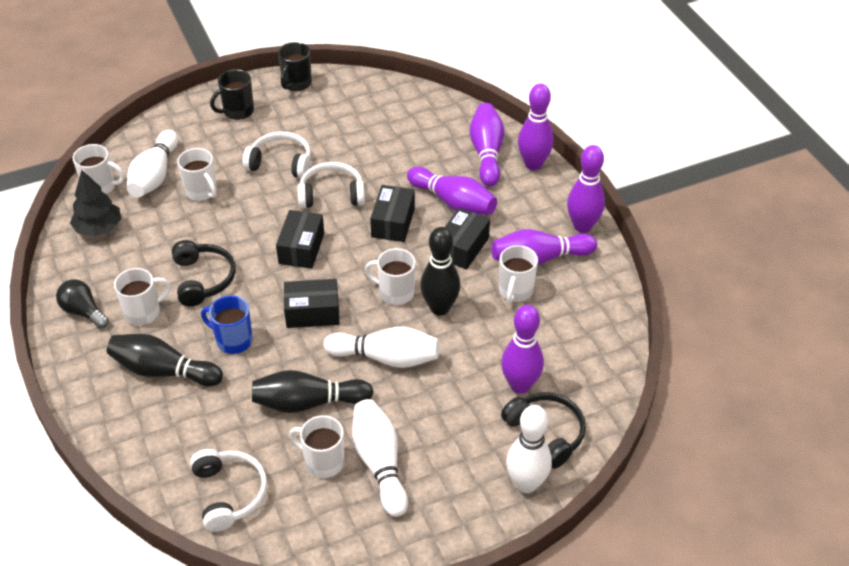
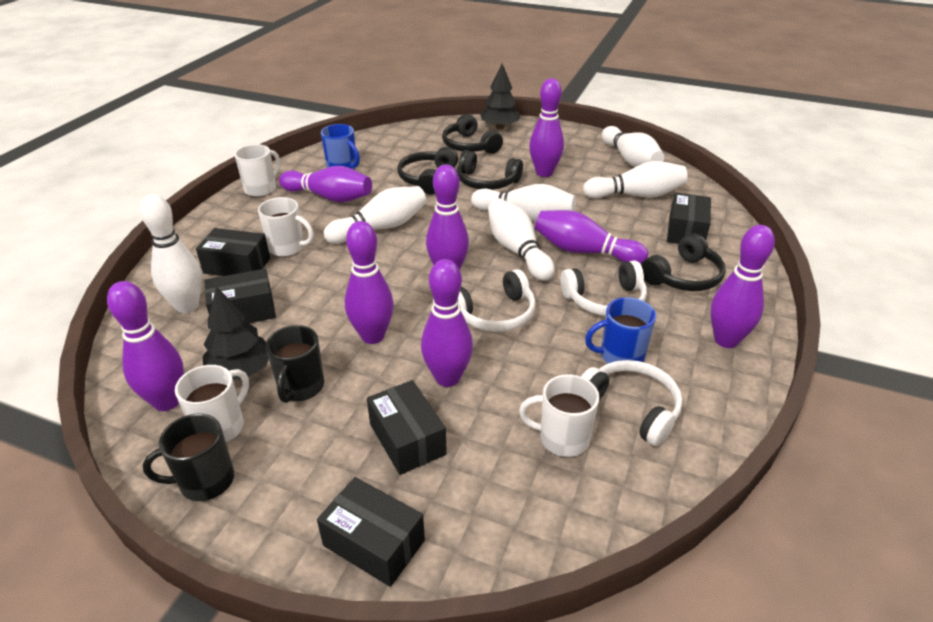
black bowling pin: 3 -> 0
black box: 4 -> 5
black headphones: 2 -> 4
black light bulb: 1 -> 0
black tree: 1 -> 2
blue mug: 1 -> 2
purple bowling pin: 6 -> 8
white bowling pin: 4 -> 6
white mug: 6 -> 4

